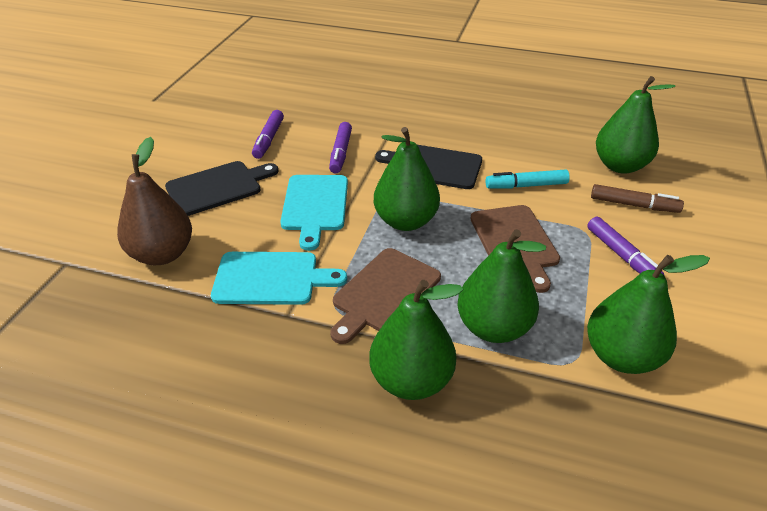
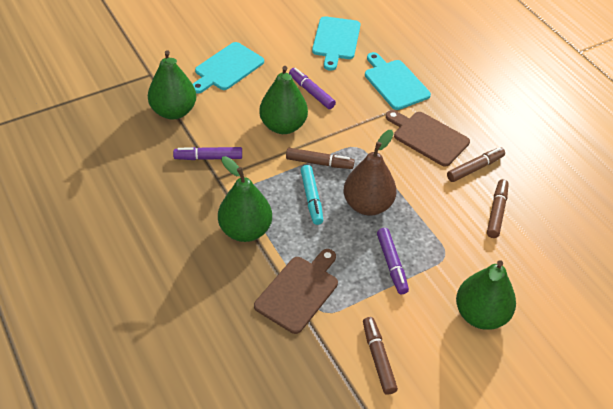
black cutting board: 2 -> 0
brown marker: 1 -> 4
green pear: 5 -> 4
turquoise cutting board: 2 -> 3

